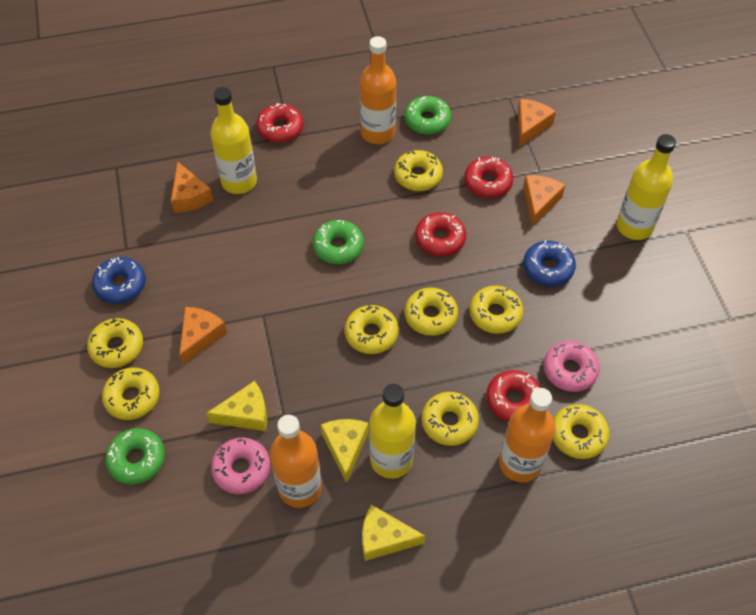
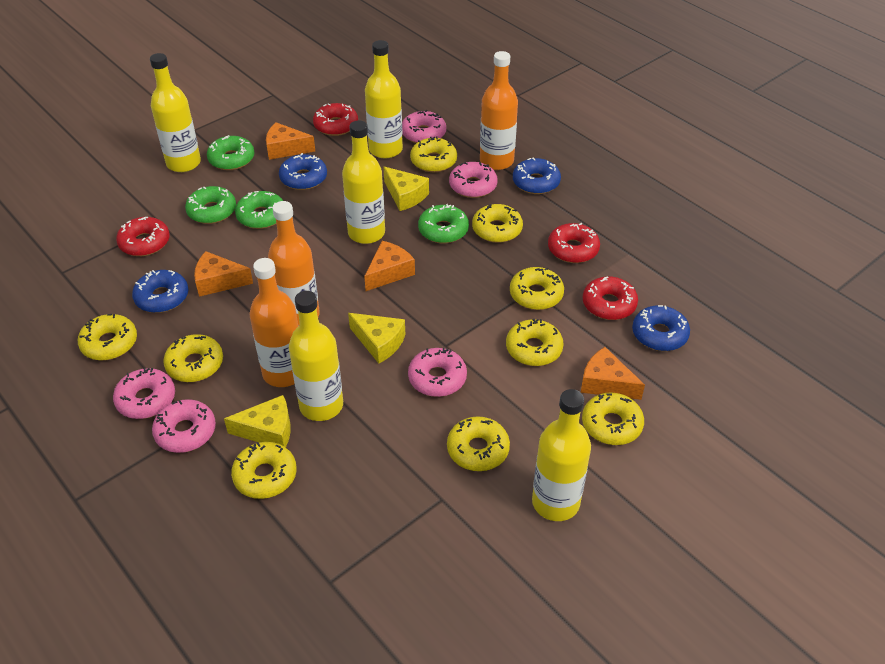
blue donut: 2 -> 4
green donut: 3 -> 4
pink donut: 2 -> 5
yellow bottle: 3 -> 5
yellow donut: 8 -> 9

